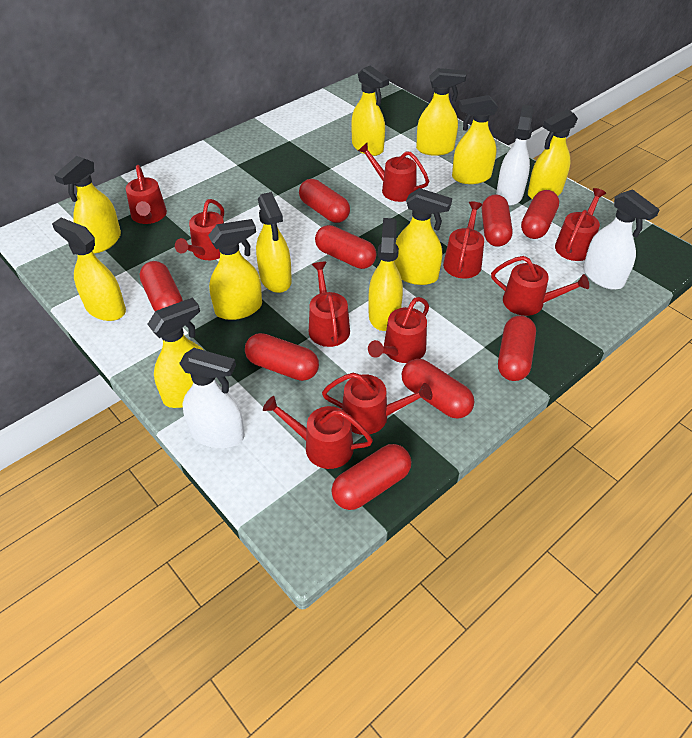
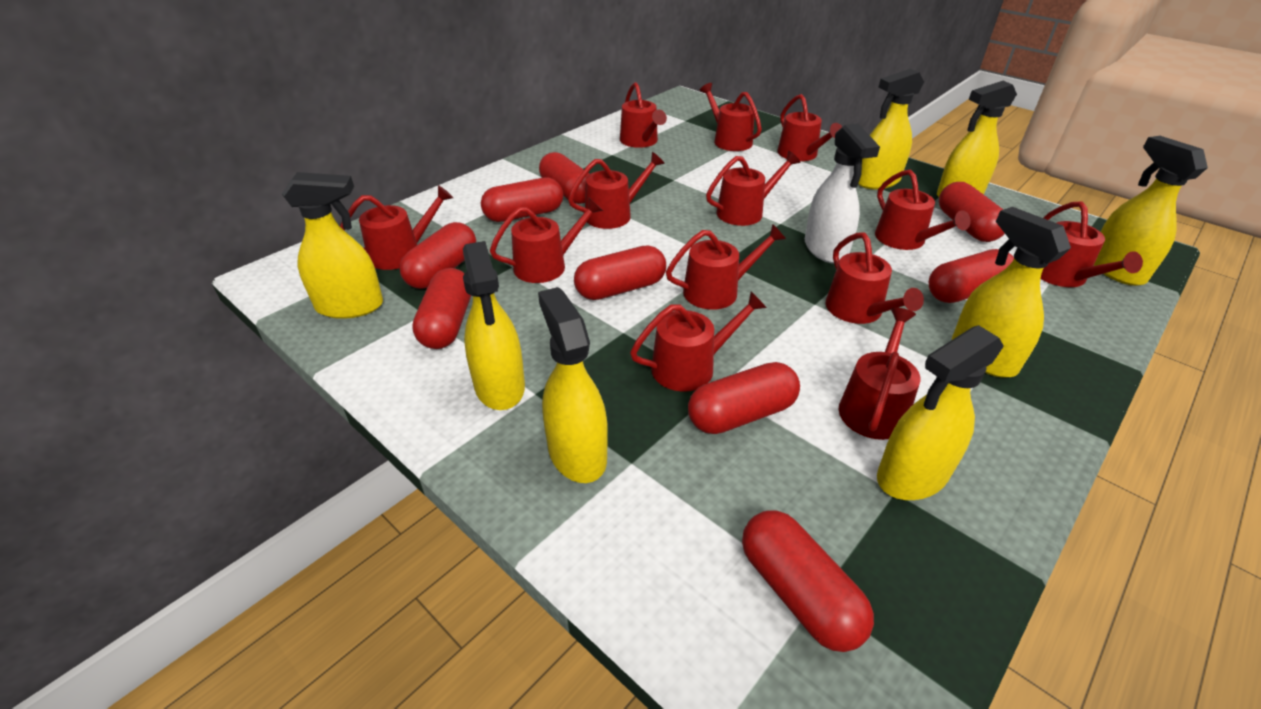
red watering can: 10 -> 13
white spray bottle: 3 -> 1
yellow spray bottle: 11 -> 8

